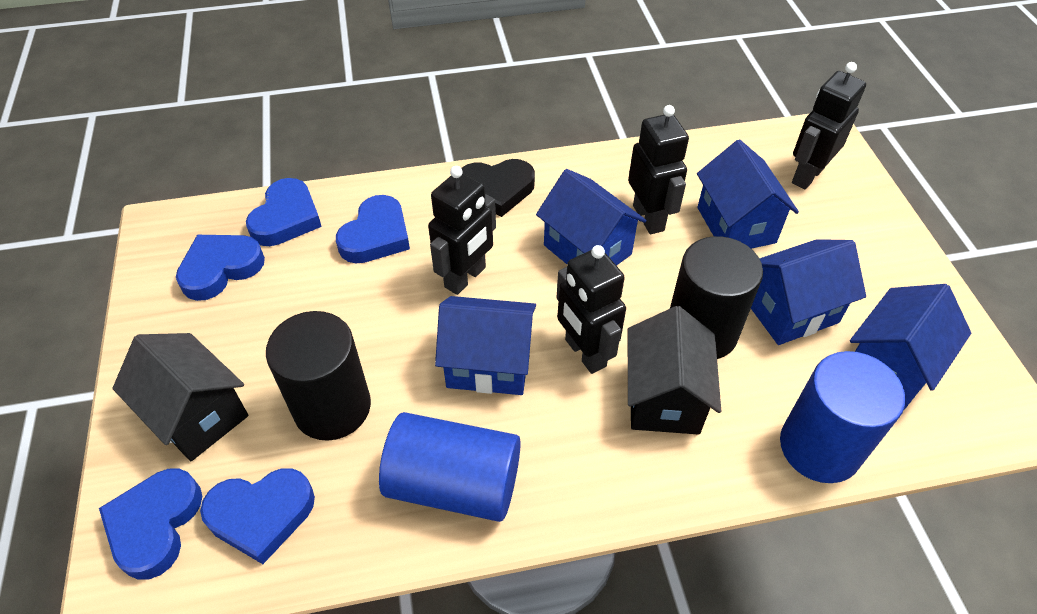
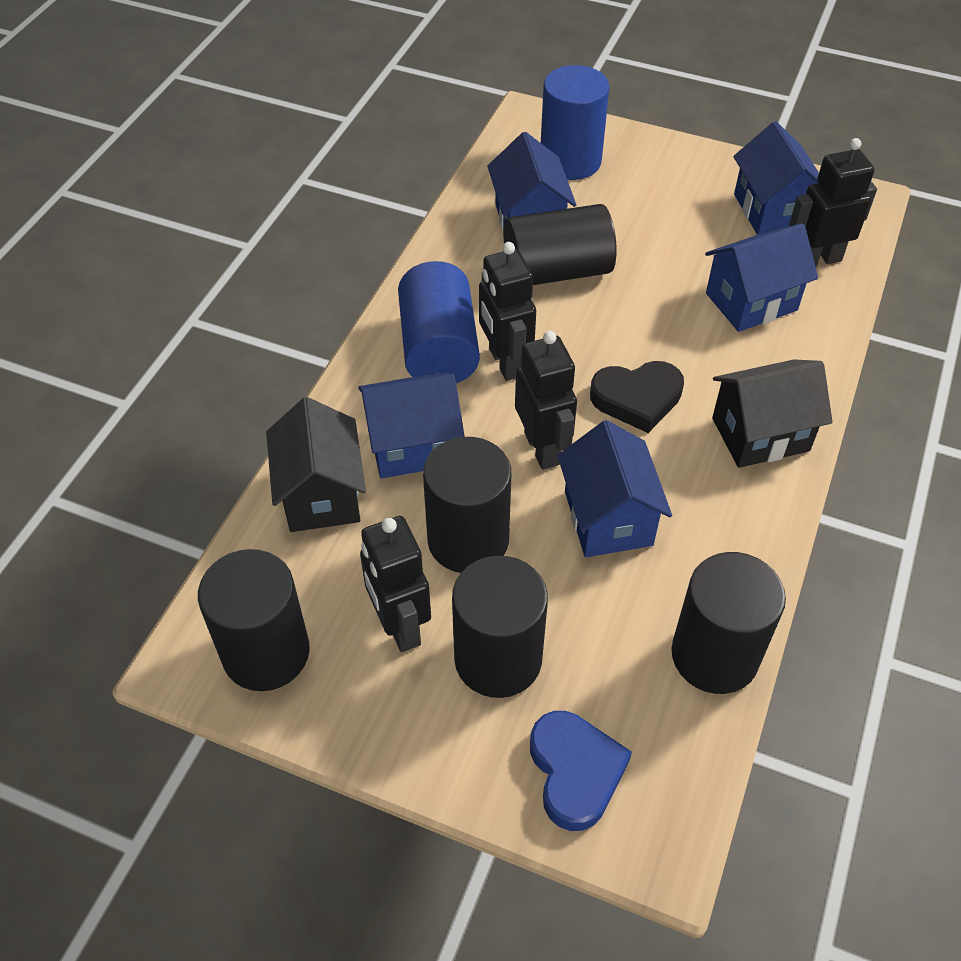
black cylinder: 2 -> 5
blue heart: 5 -> 1

